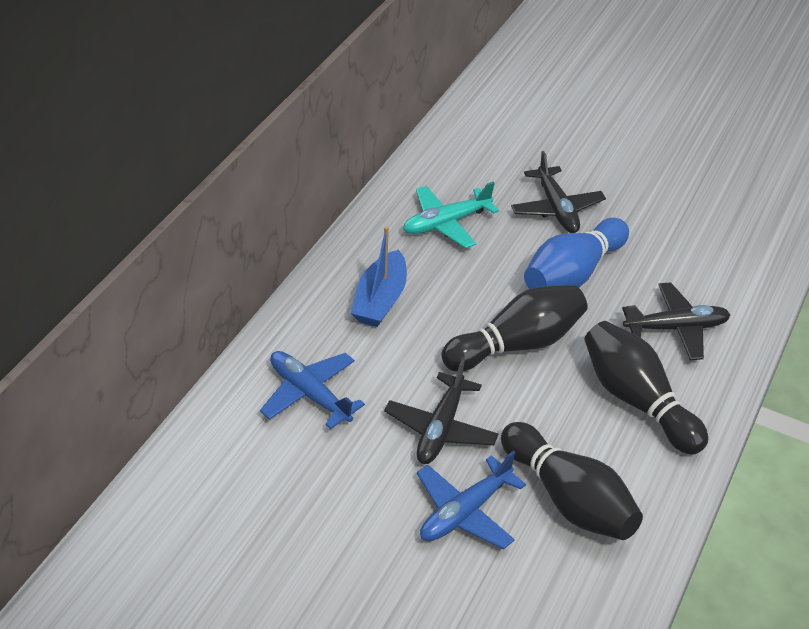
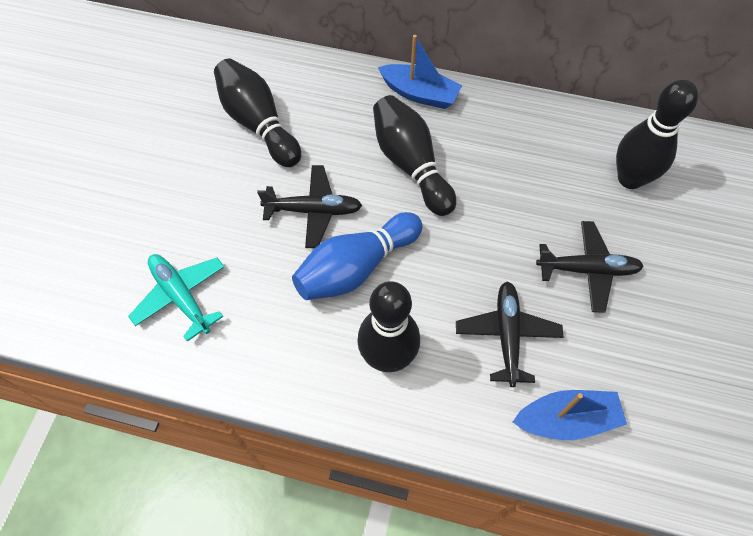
black bowling pin: 3 -> 4
blue boat: 1 -> 2
blue plane: 2 -> 0

